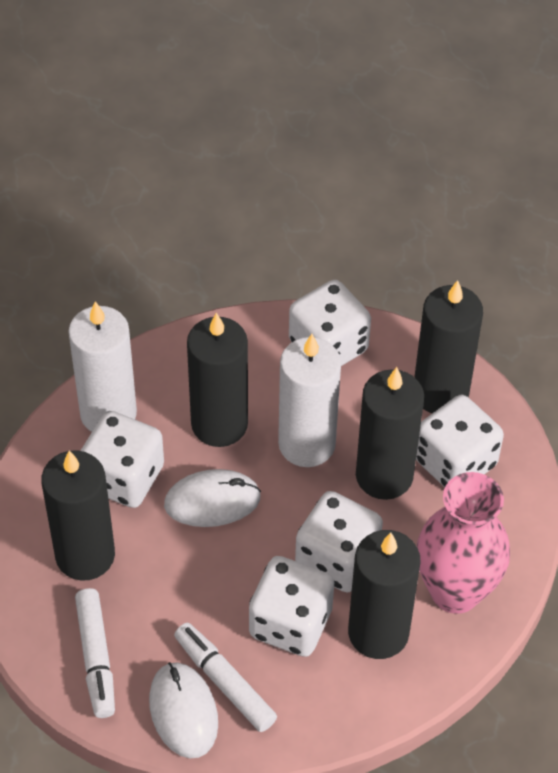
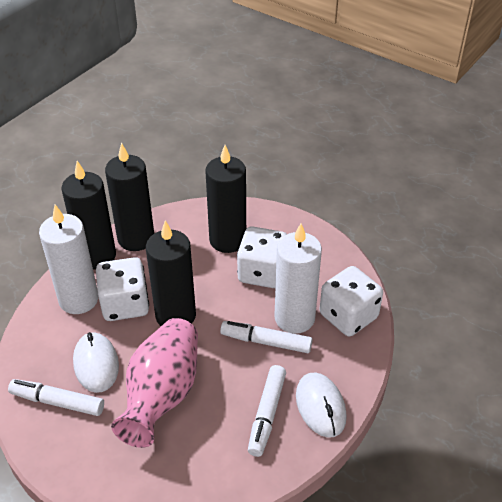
black candle: 5 -> 4
white dice: 5 -> 3
white marker: 2 -> 3

